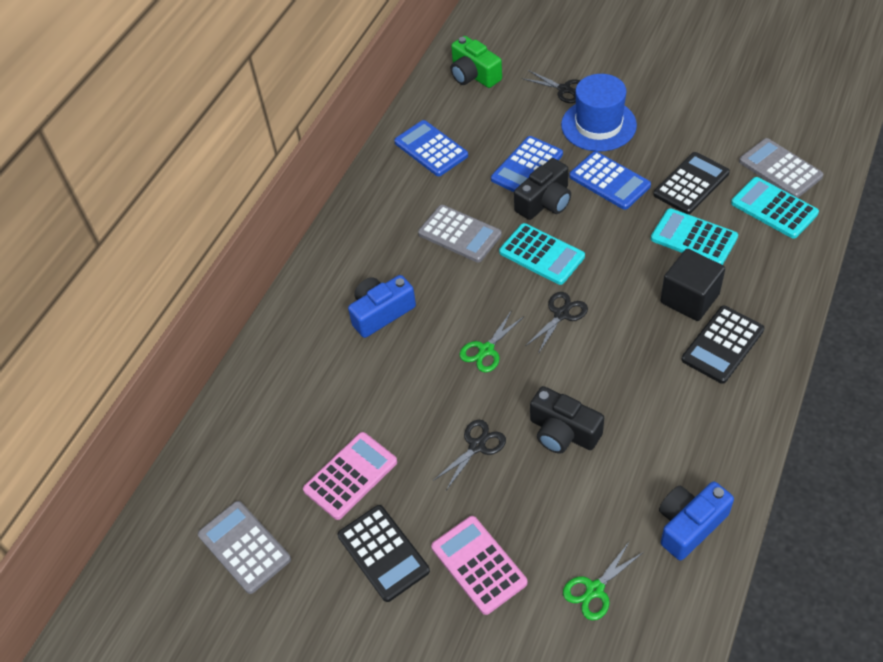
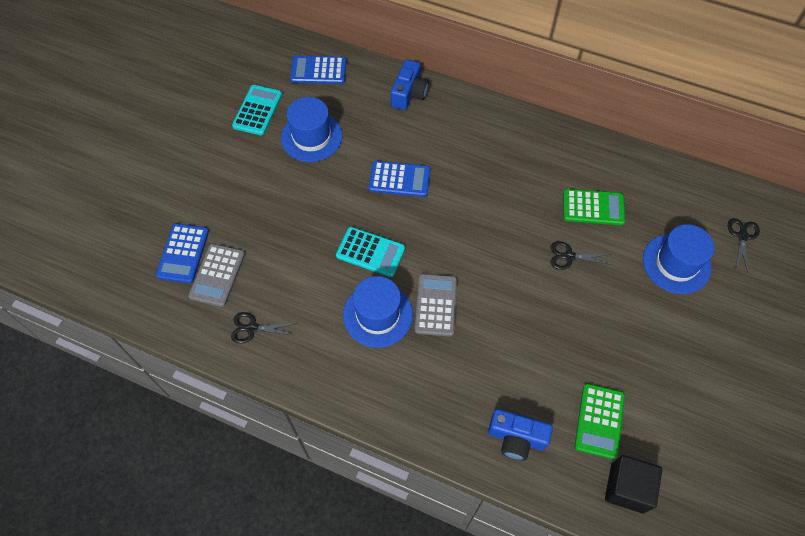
black calculator: 3 -> 0
black camera: 2 -> 0
blue hat: 1 -> 3
green calculator: 0 -> 2
green camera: 1 -> 0
green scissors: 2 -> 0
grey calculator: 3 -> 2
pink calculator: 2 -> 0
turquoise calculator: 3 -> 2

